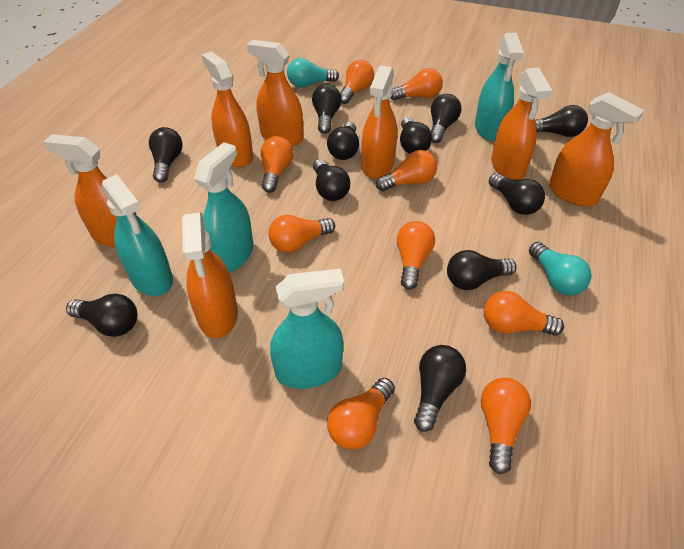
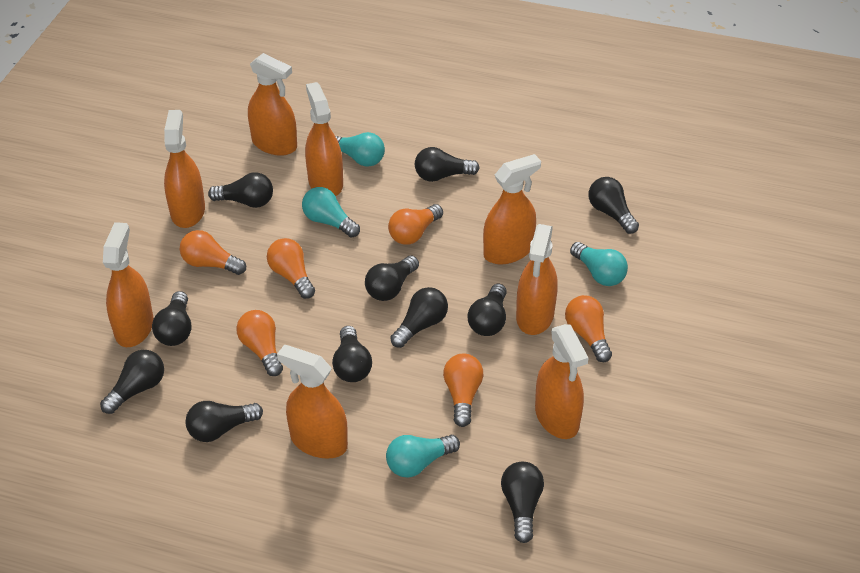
orange light bulb: 9 -> 6
orange spray bottle: 7 -> 8
turquoise light bulb: 2 -> 4
turquoise spray bottle: 4 -> 0

